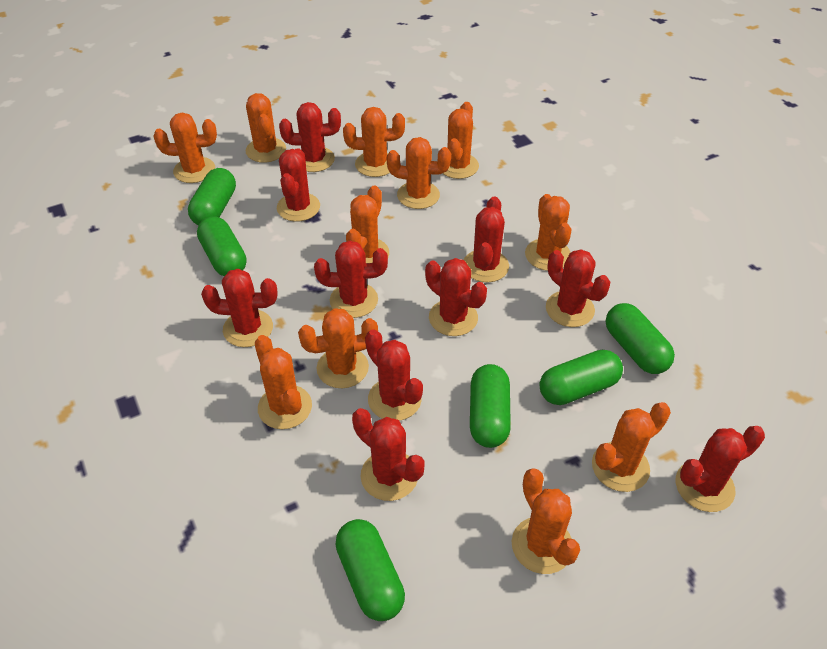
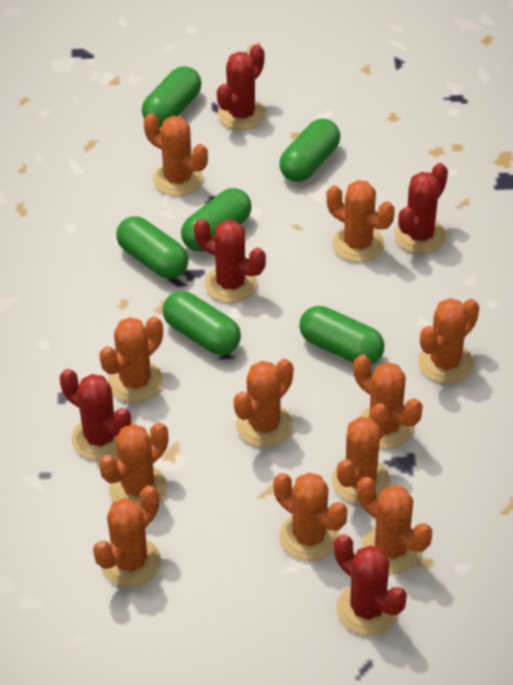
red cactus: 10 -> 5

